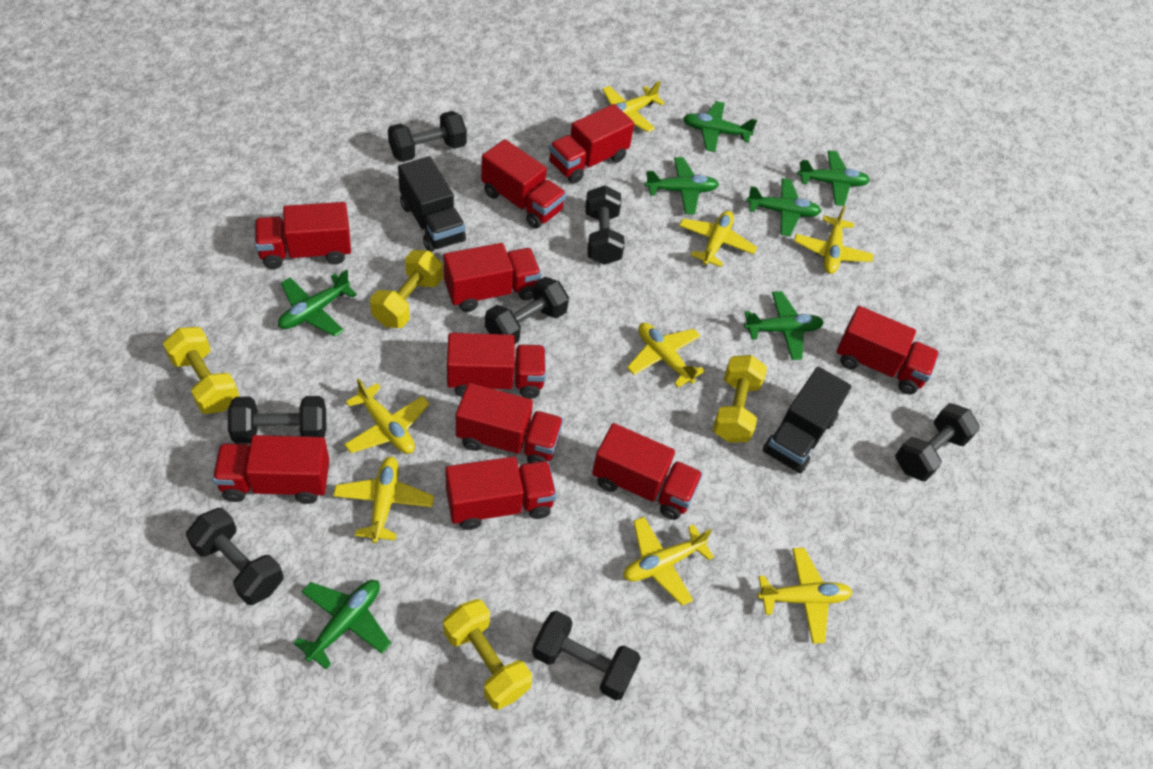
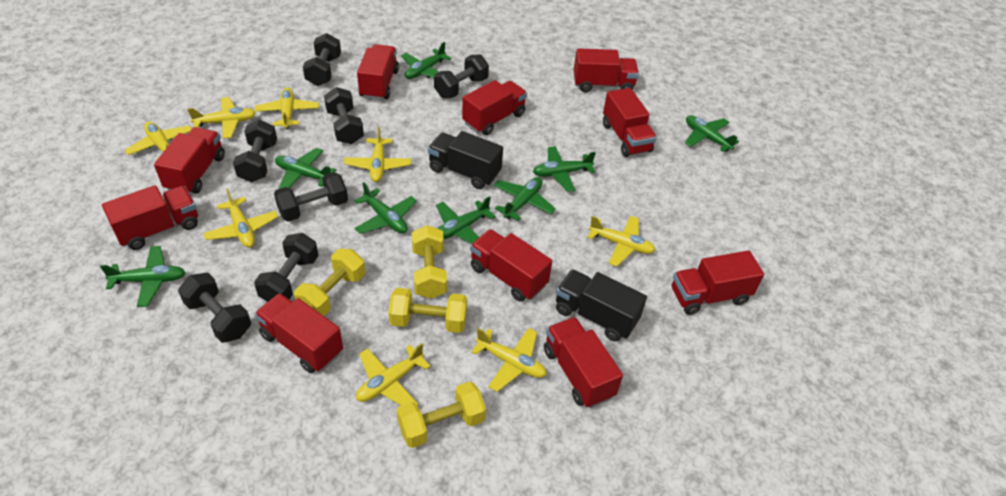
green plane: 7 -> 8

